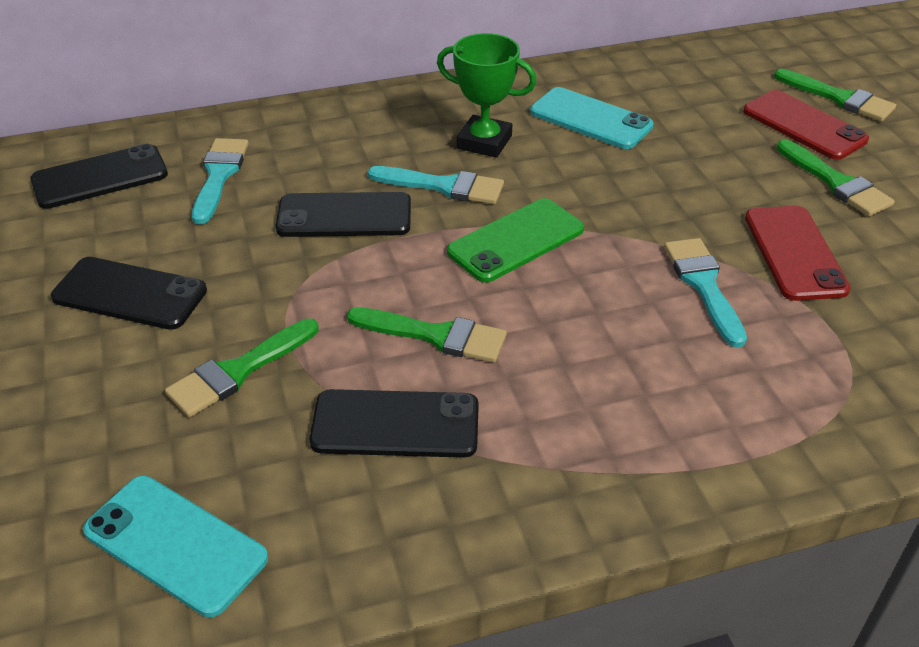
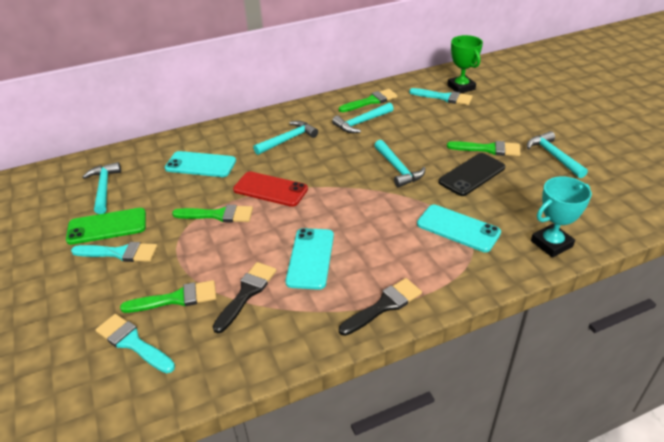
black brush: 0 -> 2
black phone: 4 -> 1
red phone: 2 -> 1
turquoise hammer: 0 -> 5
turquoise phone: 2 -> 3
turquoise trophy: 0 -> 1

